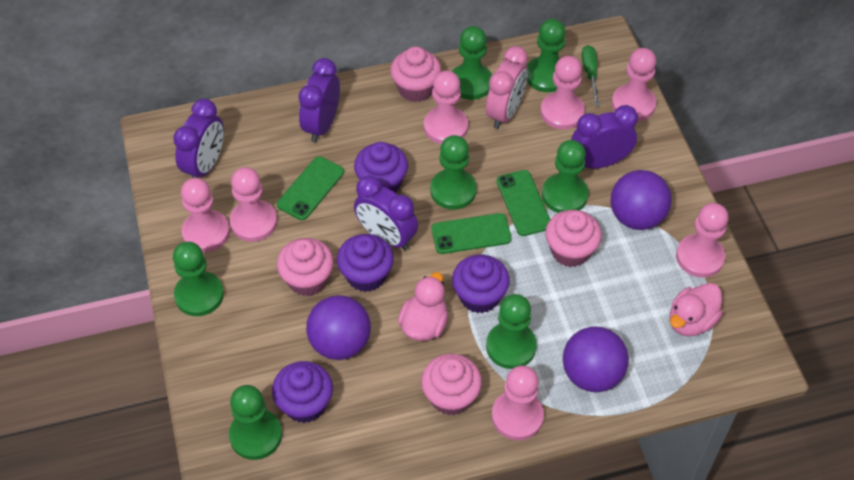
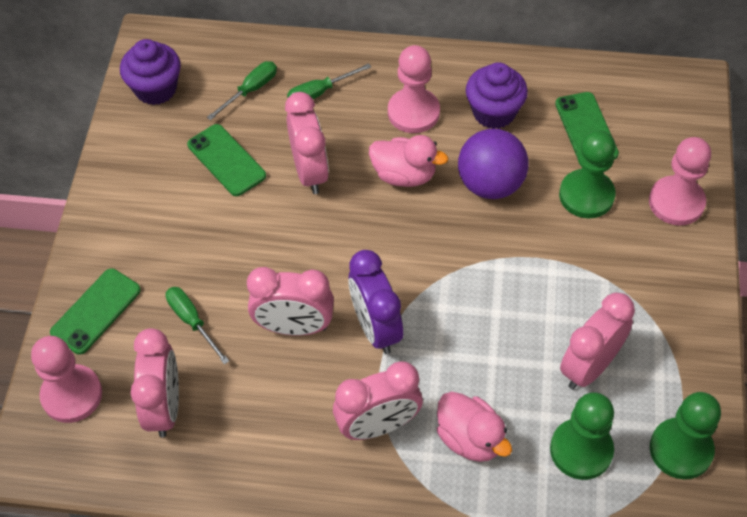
green pawn: 7 -> 3
green screwdriver: 1 -> 3
pink clock: 1 -> 5
pink cupcake: 4 -> 0
pink pawn: 7 -> 3
purple ball: 3 -> 1
purple clock: 4 -> 1
purple cupcake: 4 -> 2

